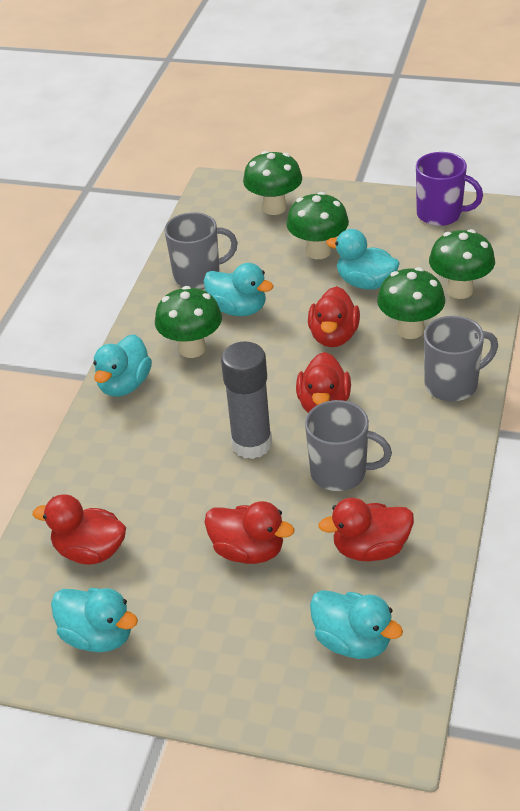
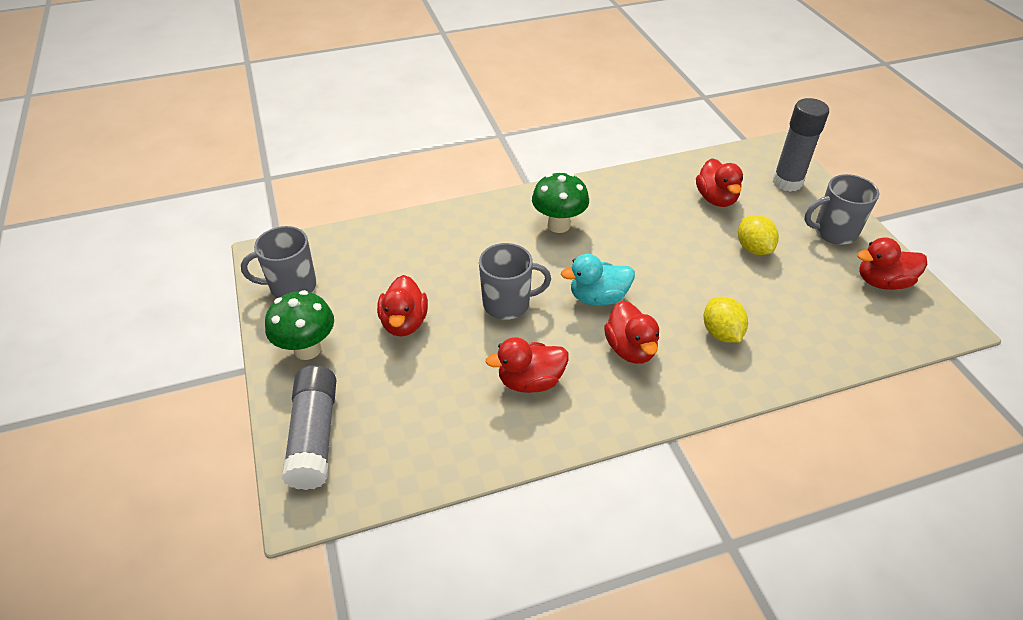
green mushroom: 5 -> 2
grey glue stick: 1 -> 2
purple mug: 1 -> 0
turquoise duck: 5 -> 1
yellow lemon: 0 -> 2

